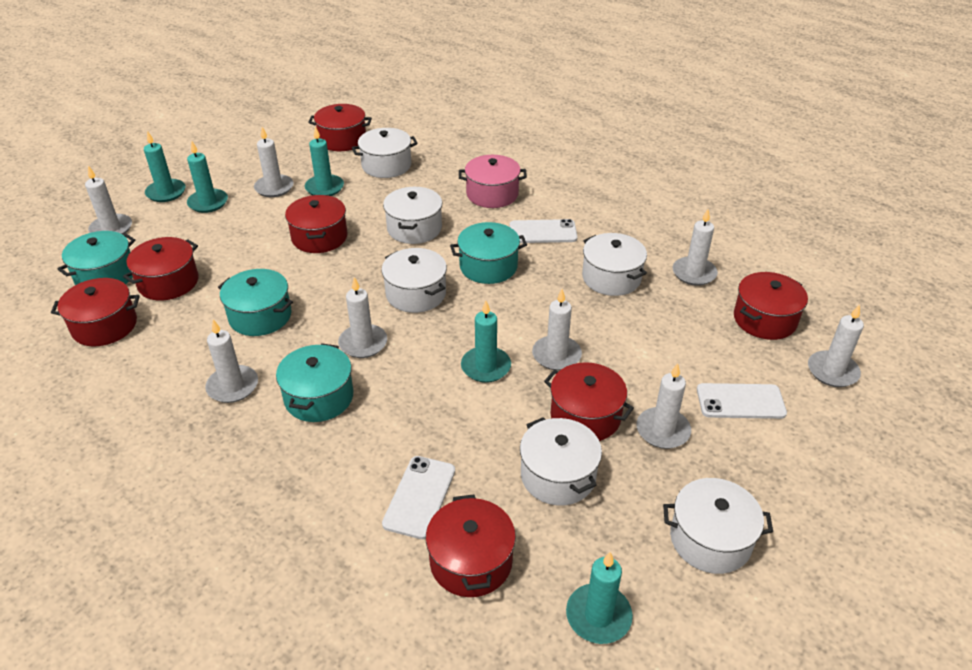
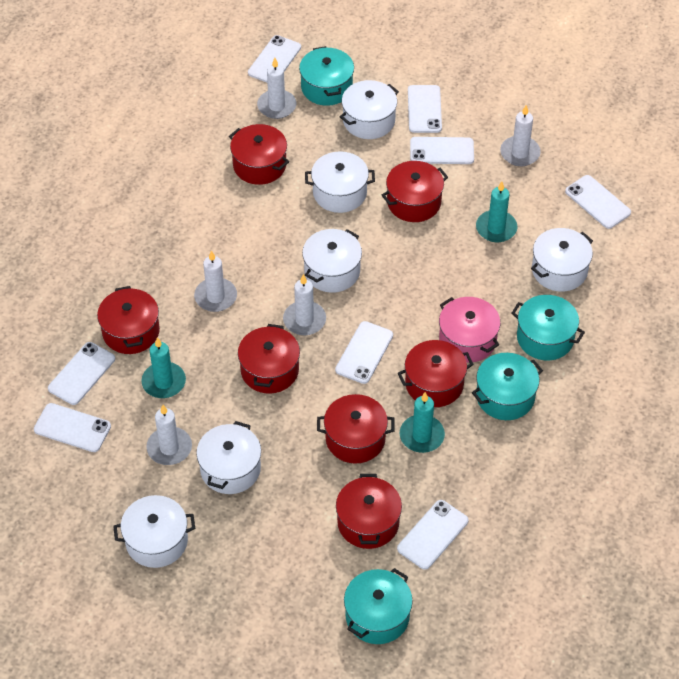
turquoise candle: 5 -> 3
white candle: 8 -> 5
white phone: 3 -> 8

